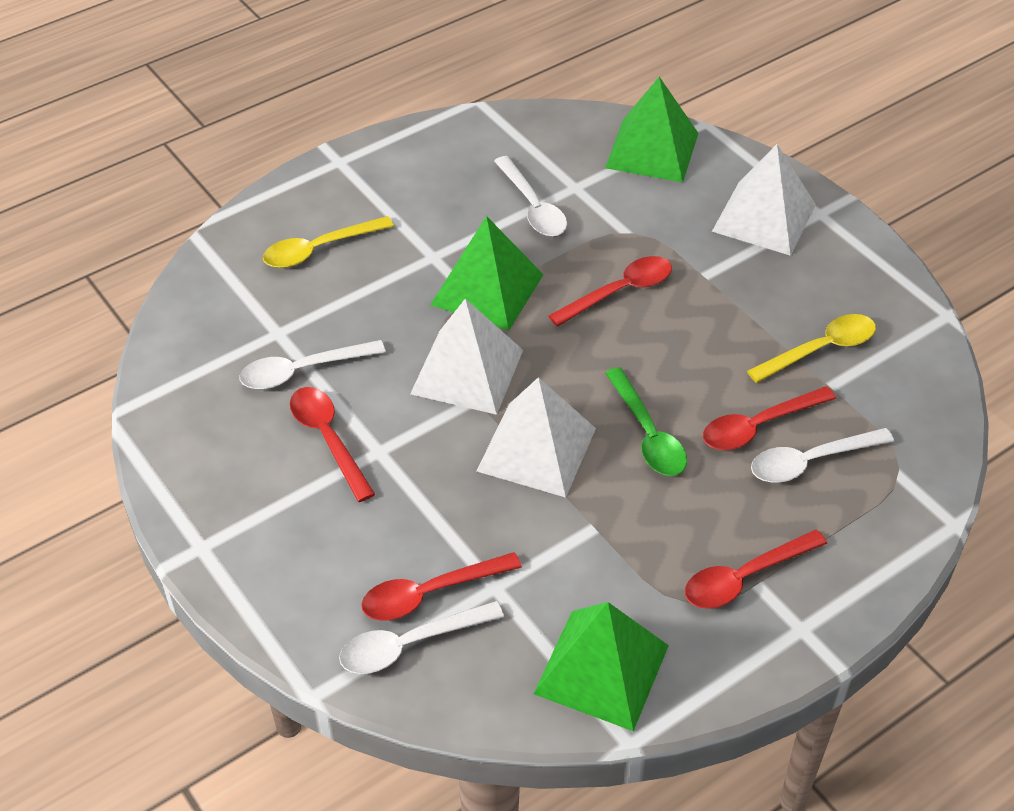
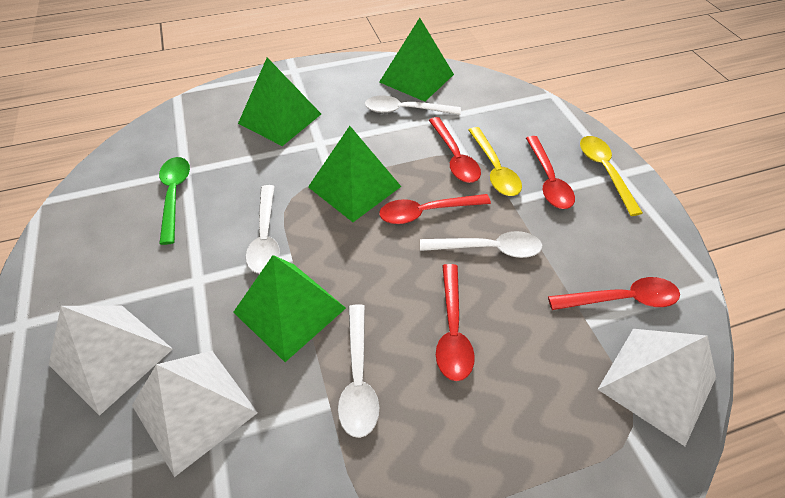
green pyramid: 3 -> 4

